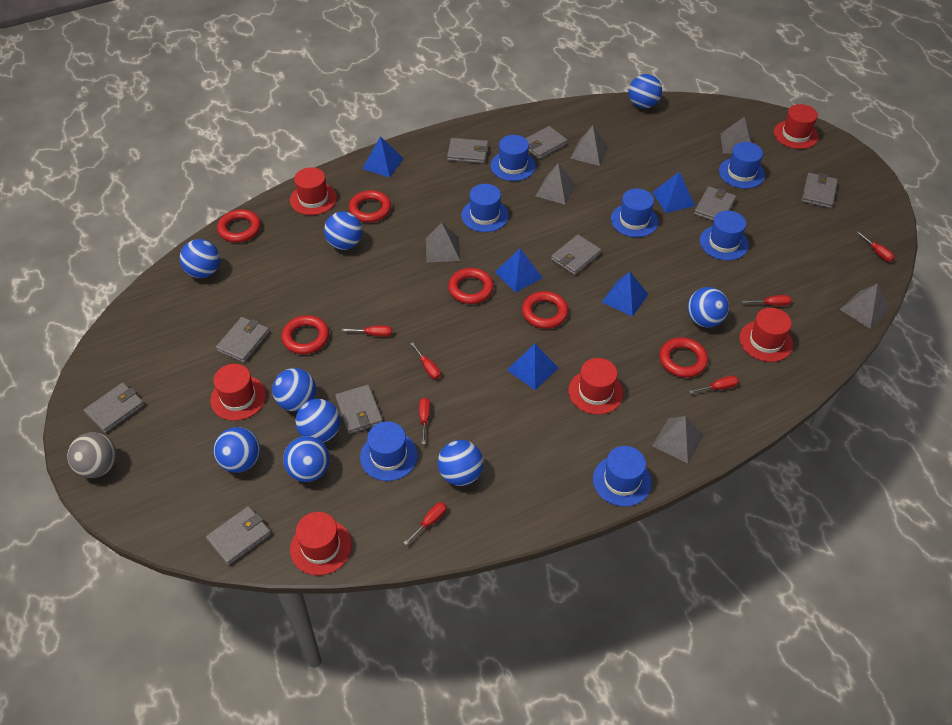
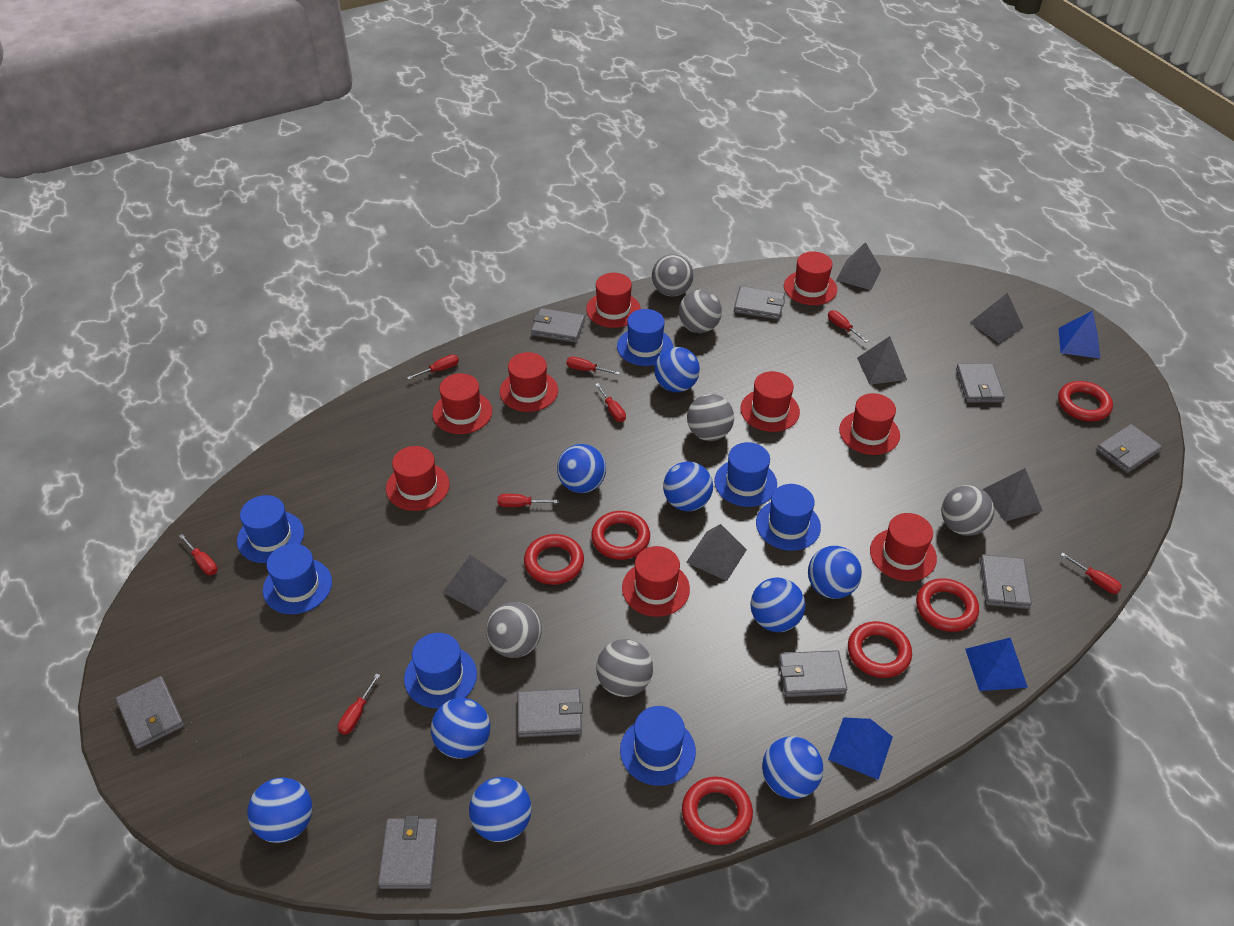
blue pyramid: 5 -> 3
grey ball: 1 -> 6
red hat: 6 -> 9
red screwdriver: 7 -> 8

